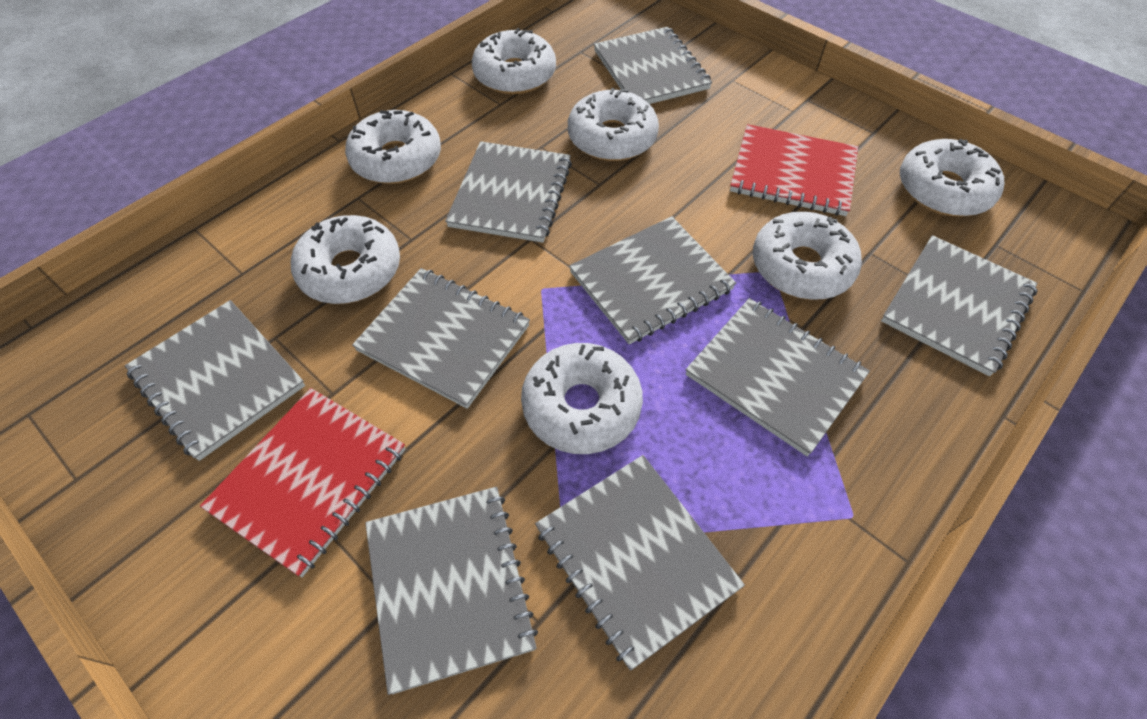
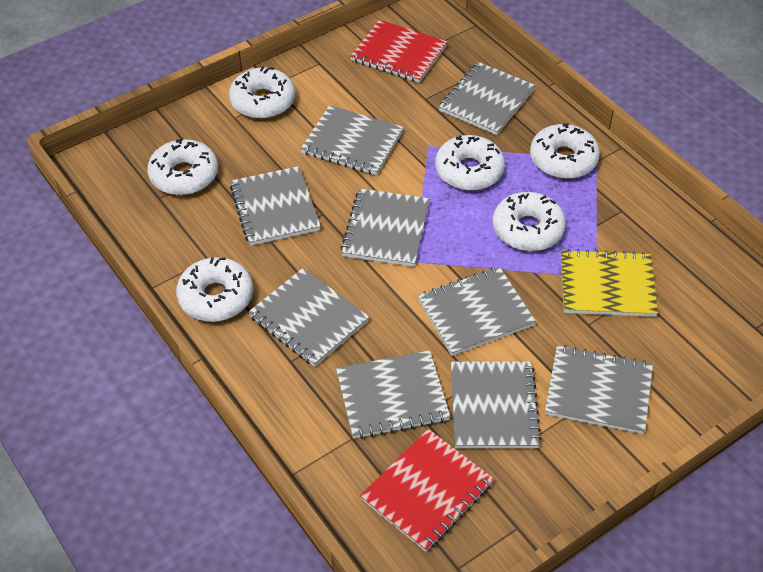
white donut: 7 -> 6
yellow notebook: 0 -> 1

